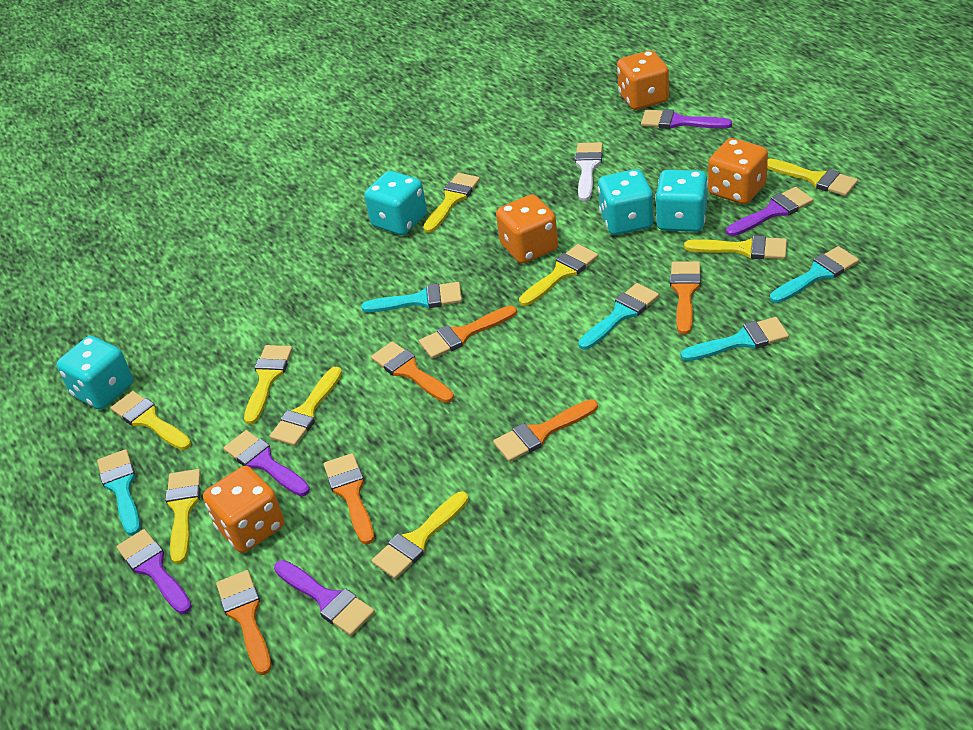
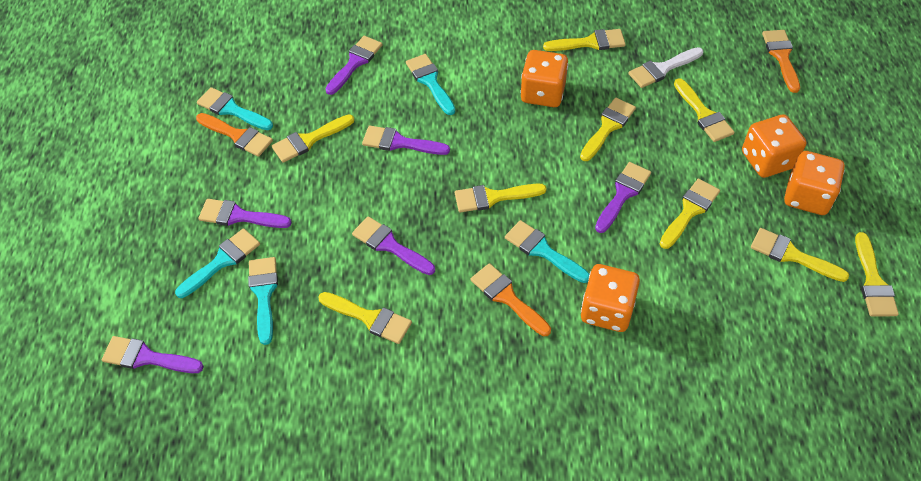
orange brush: 6 -> 3
purple brush: 5 -> 6
turquoise dice: 4 -> 0

